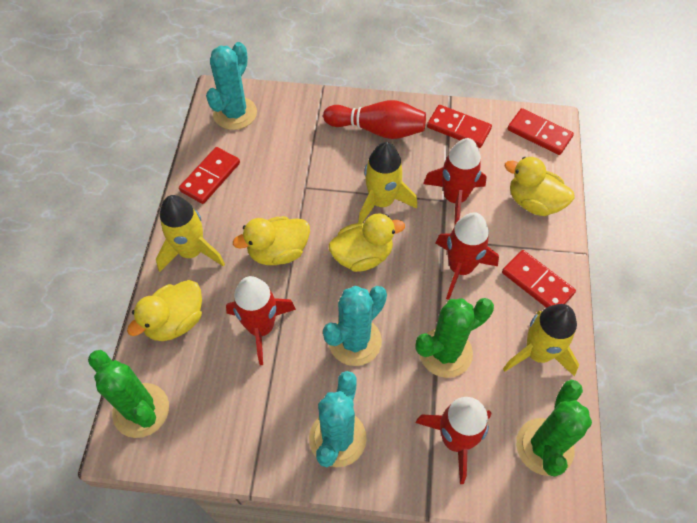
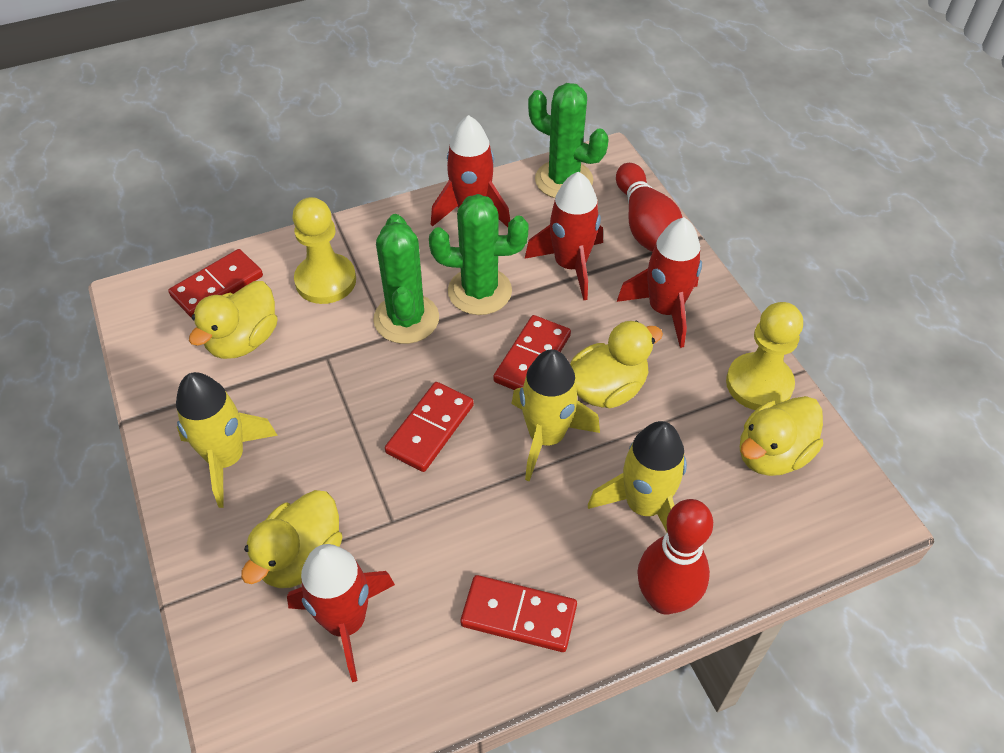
red bowling pin: 1 -> 2
turquoise cactus: 3 -> 0
yellow pawn: 0 -> 2

